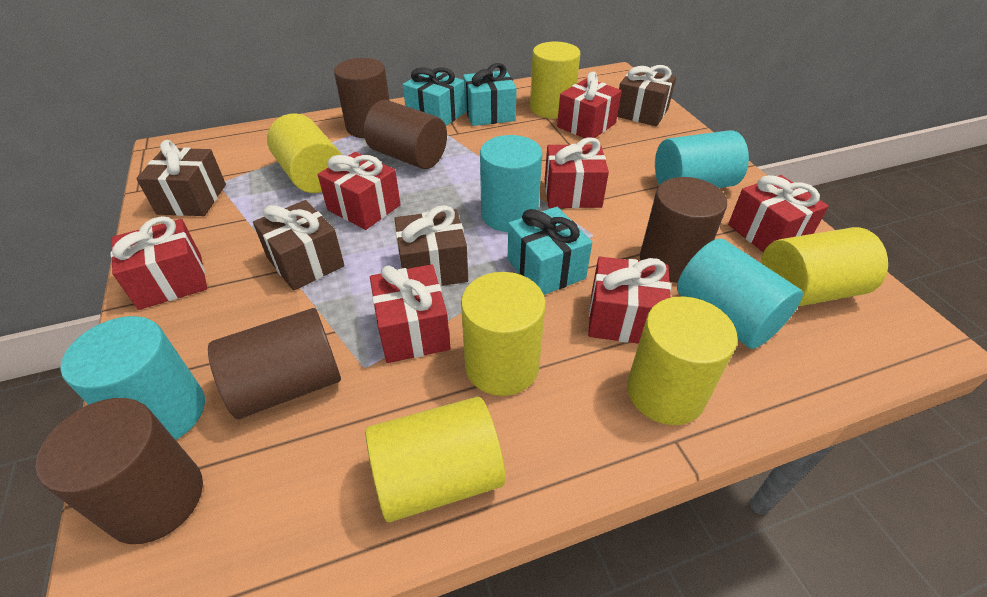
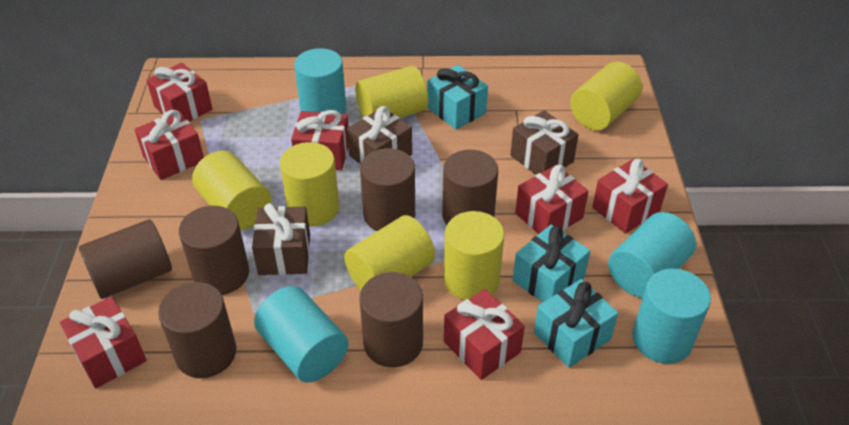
brown cylinder: 5 -> 6
brown gift: 4 -> 3

